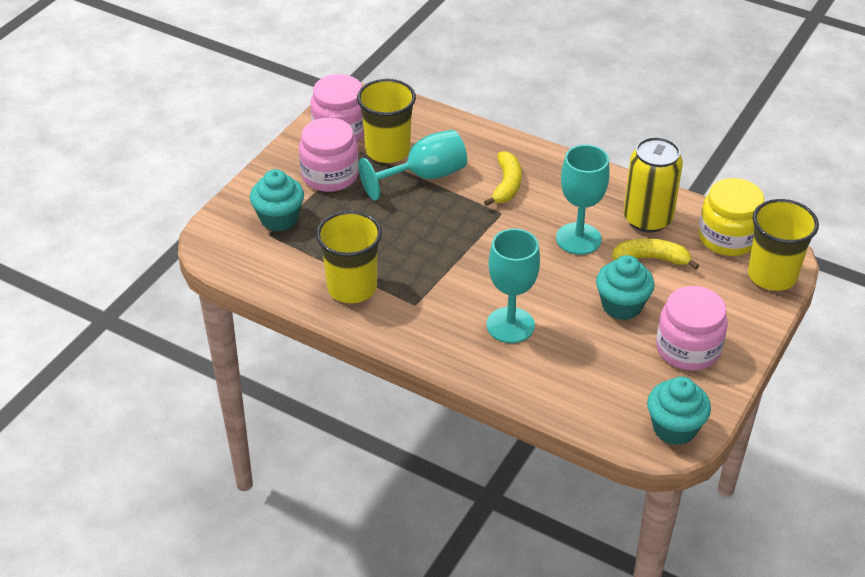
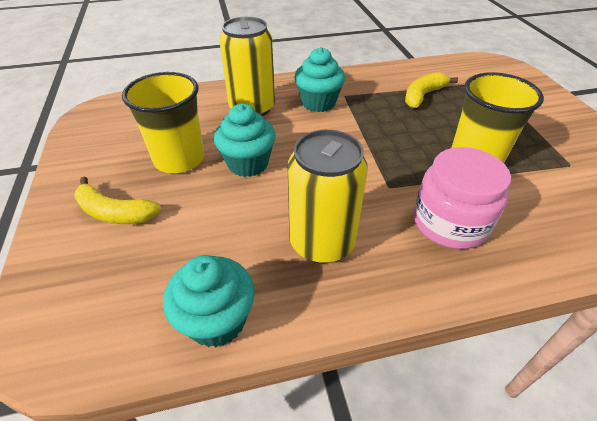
pink jar: 3 -> 1
turquoise goblet: 3 -> 0
yellow can: 1 -> 2
yellow cup: 3 -> 2
yellow jar: 1 -> 0

